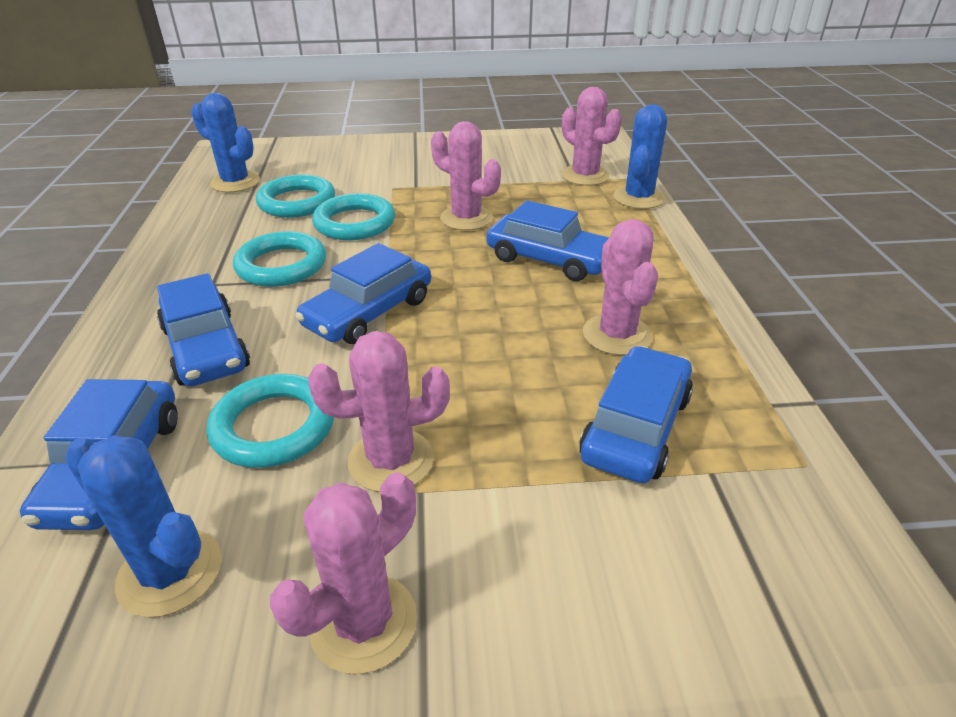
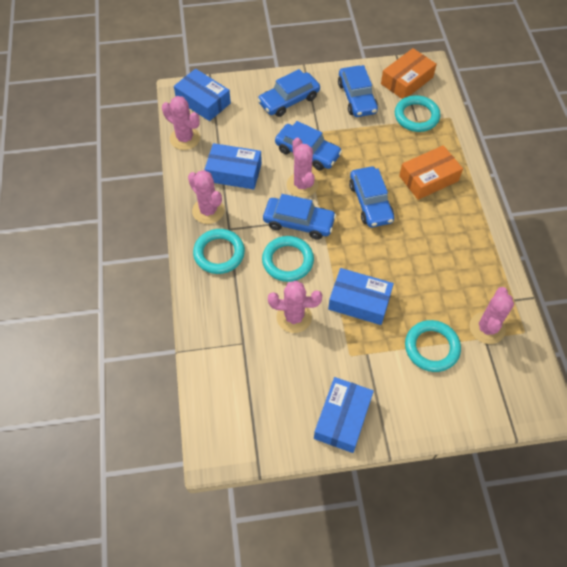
blue box: 0 -> 4
blue cactus: 3 -> 0
orange box: 0 -> 2

